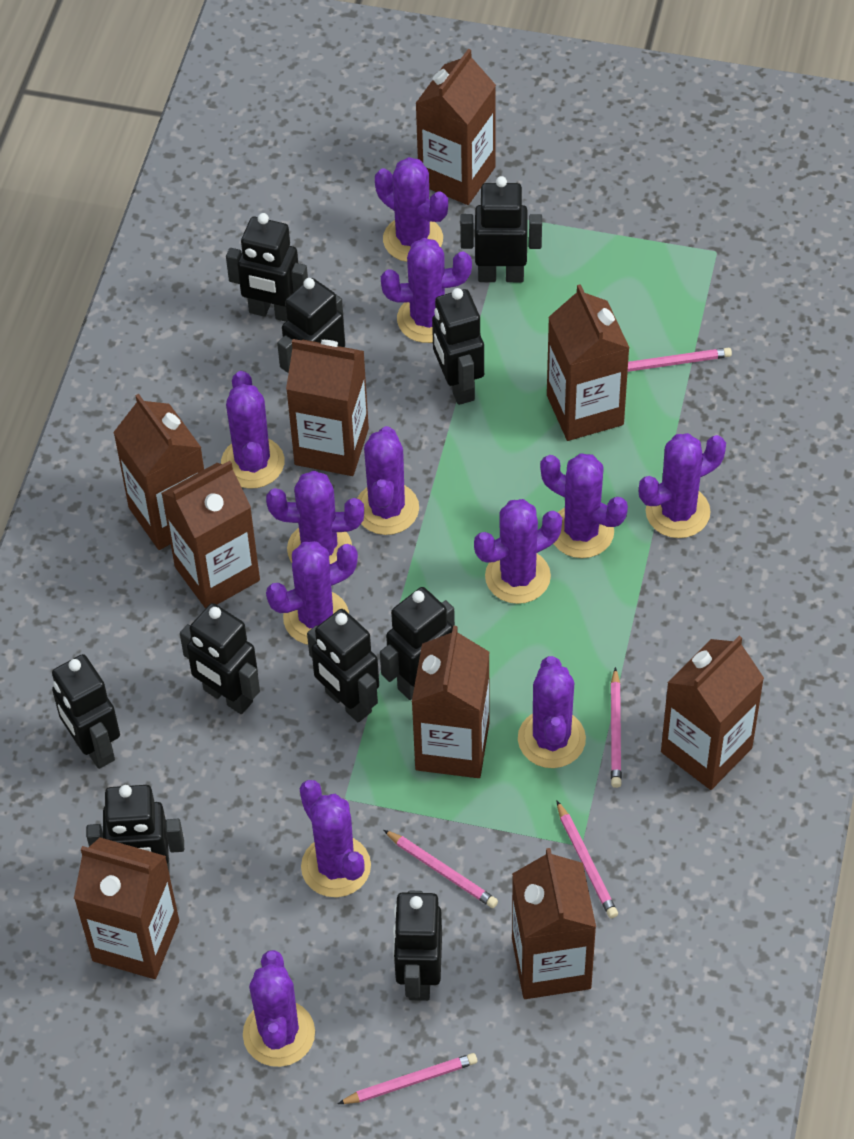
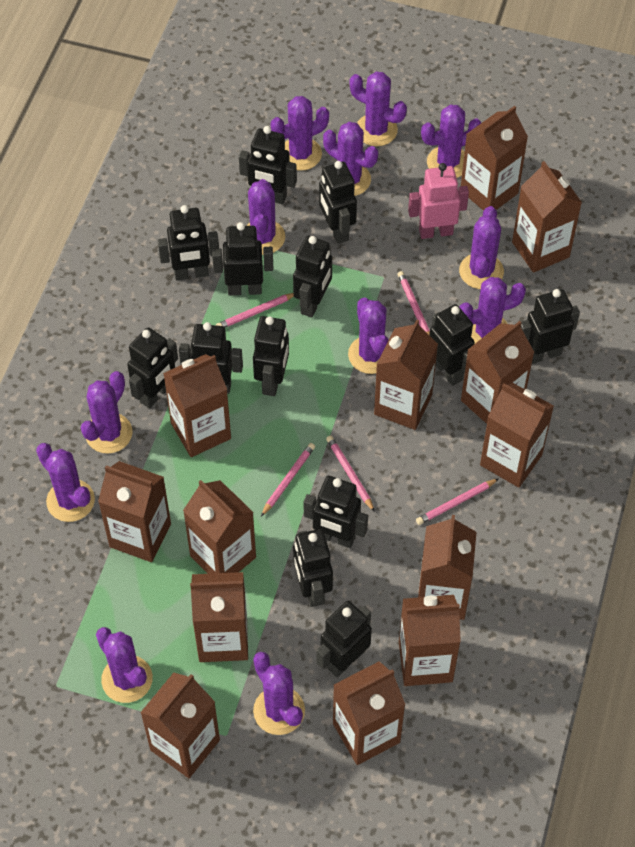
black robot: 10 -> 13
brown carton: 9 -> 13
pink robot: 0 -> 1

